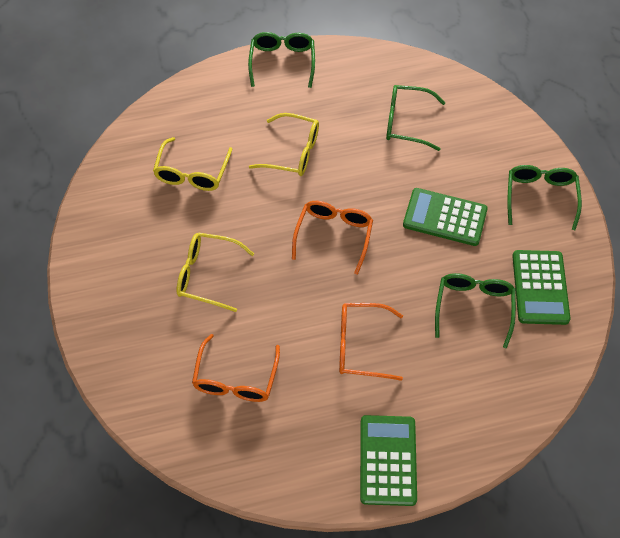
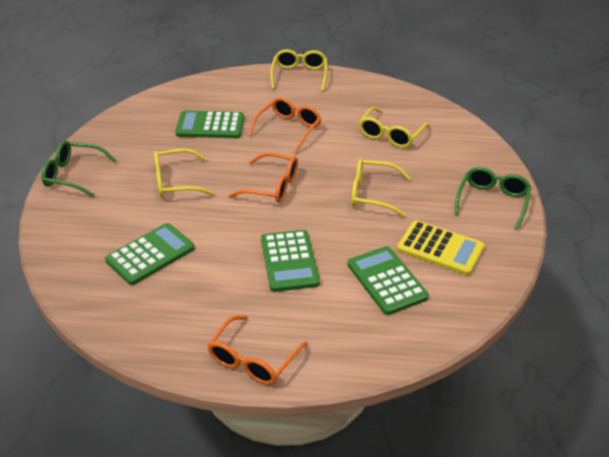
green calculator: 3 -> 4
green glasses: 4 -> 2
yellow calculator: 0 -> 1
yellow glasses: 3 -> 4

